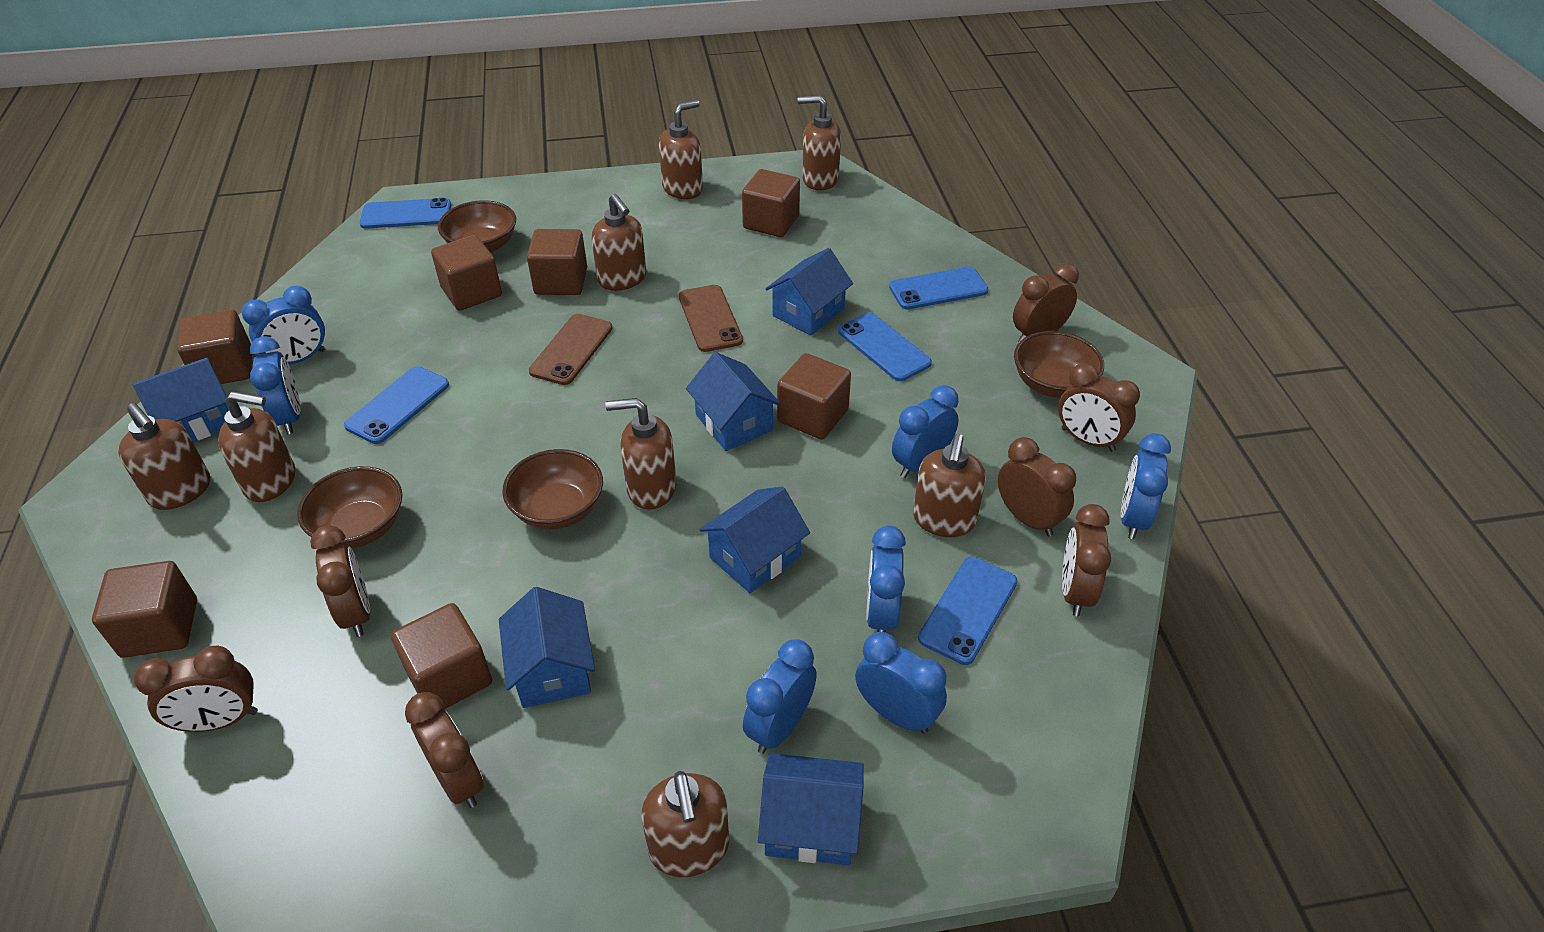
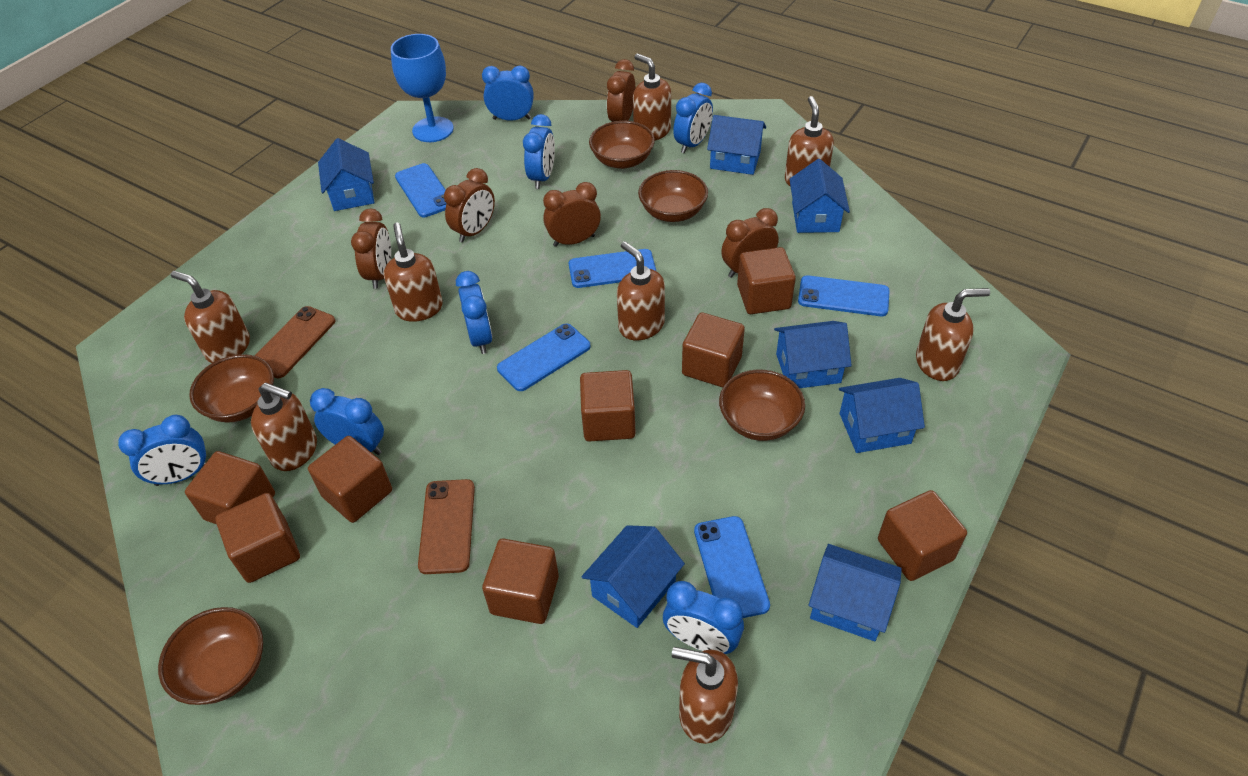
blue goblet: 0 -> 1
blue house: 6 -> 7
brown bowl: 4 -> 5
brown clock: 7 -> 5
brown cube: 7 -> 8

